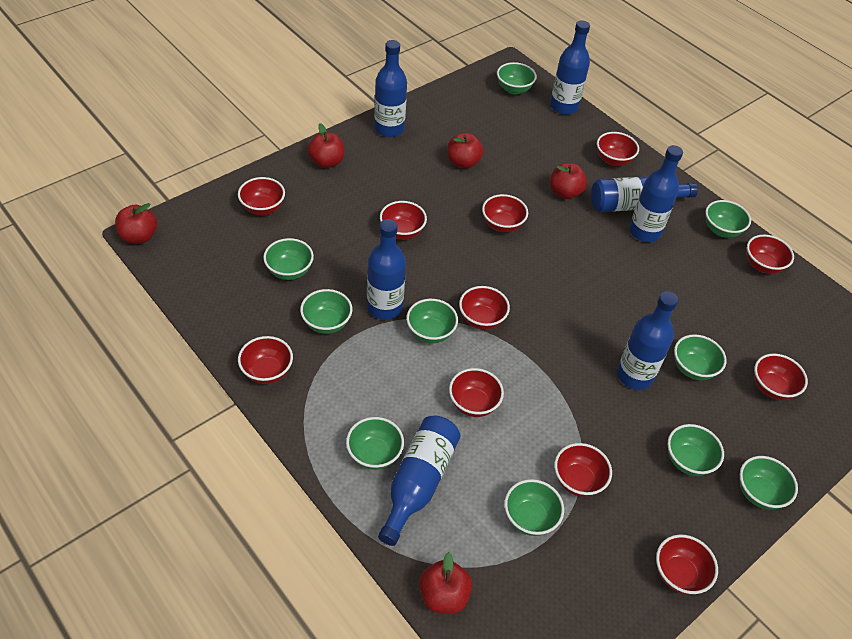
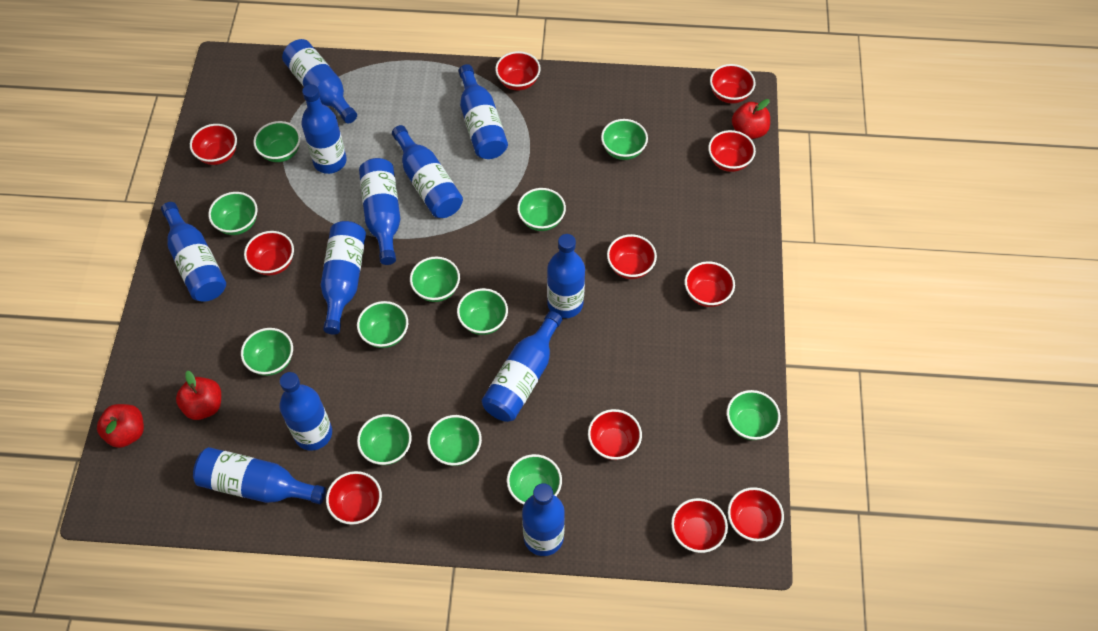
blue bottle: 7 -> 12
green bowl: 10 -> 12
red apple: 5 -> 3

